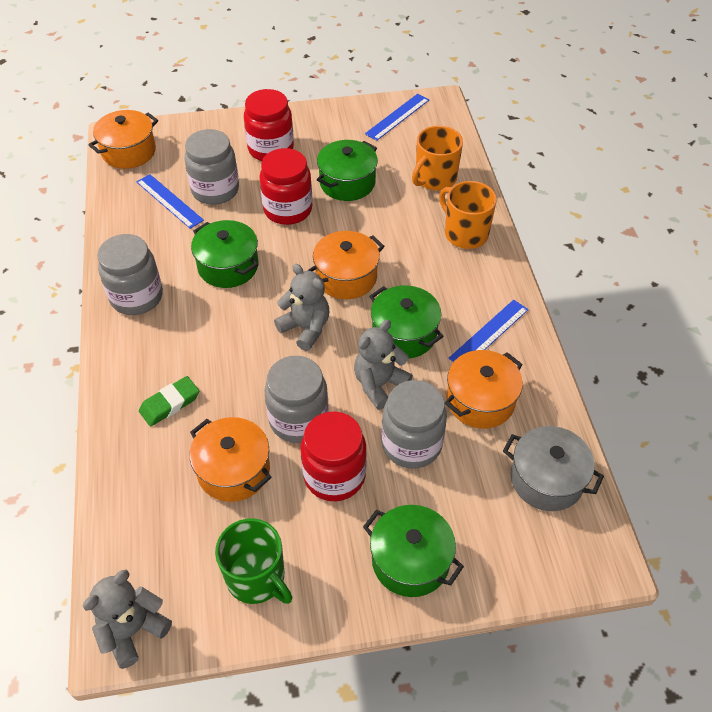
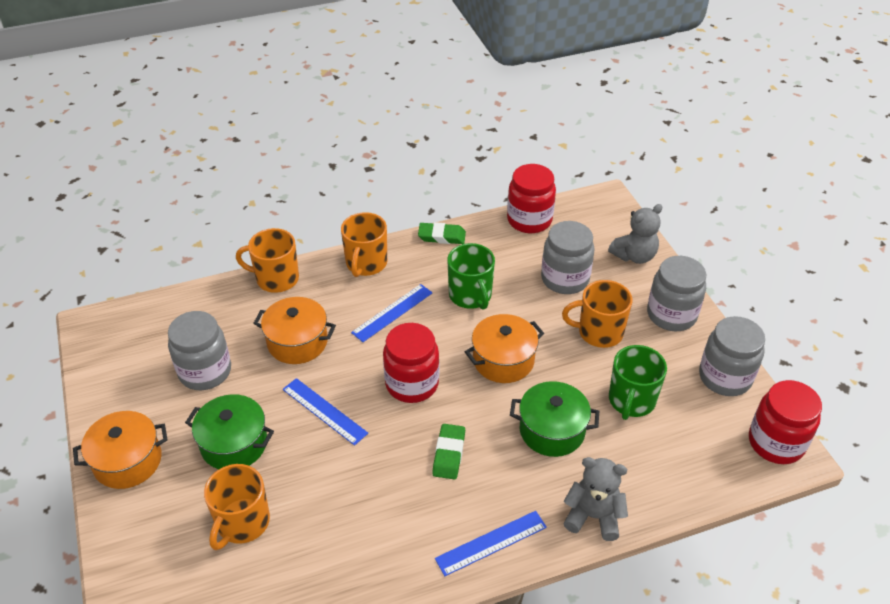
green eraser: 1 -> 2
green mug: 1 -> 2
green pot: 4 -> 2
grey pot: 1 -> 0
grey teddy bear: 3 -> 2
orange mug: 2 -> 4
orange pot: 4 -> 3

